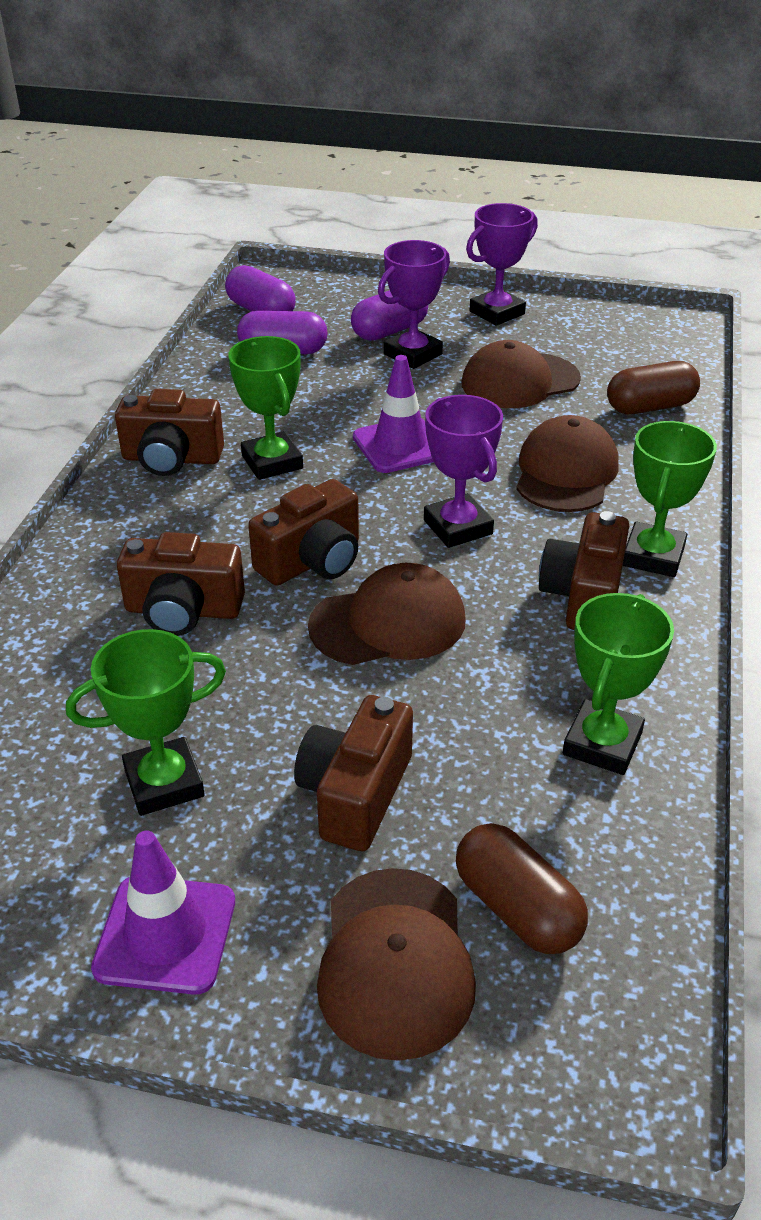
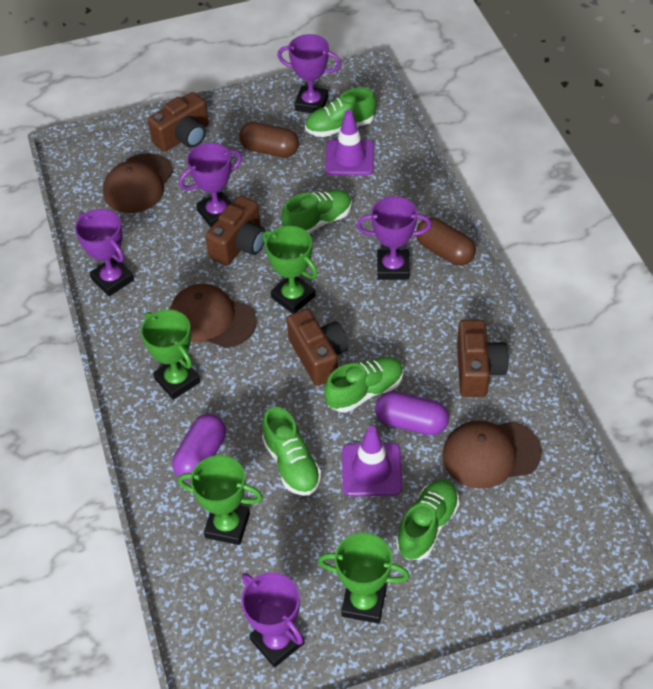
brown camera: 5 -> 4
brown cap: 4 -> 3
green shoe: 0 -> 5
purple capsule: 3 -> 2
purple trophy: 3 -> 5

